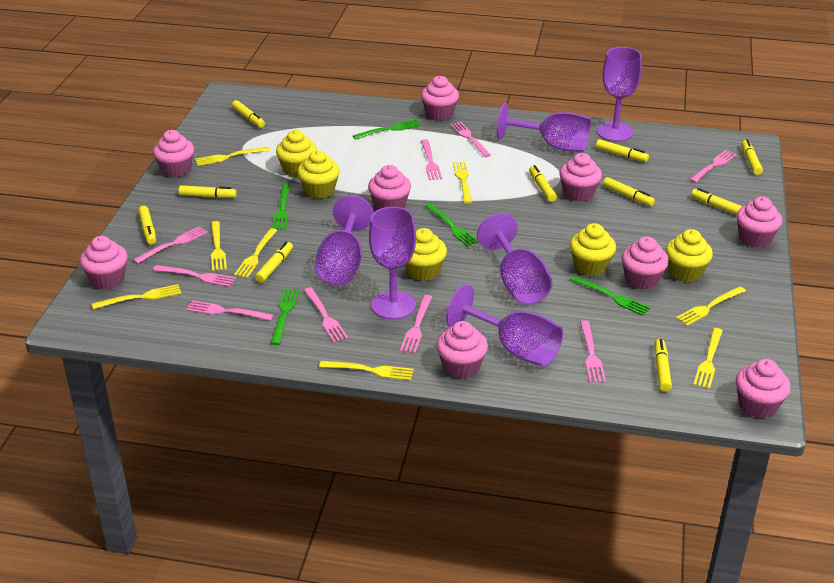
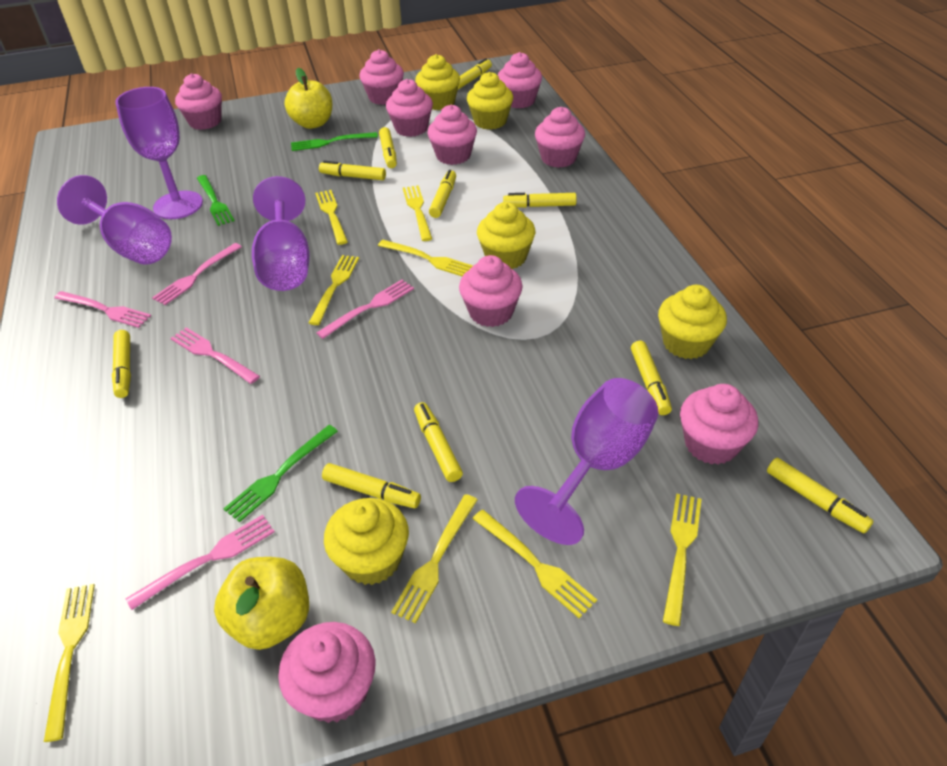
green fork: 5 -> 3
pink fork: 9 -> 5
purple goblet: 6 -> 4
yellow apple: 0 -> 2

